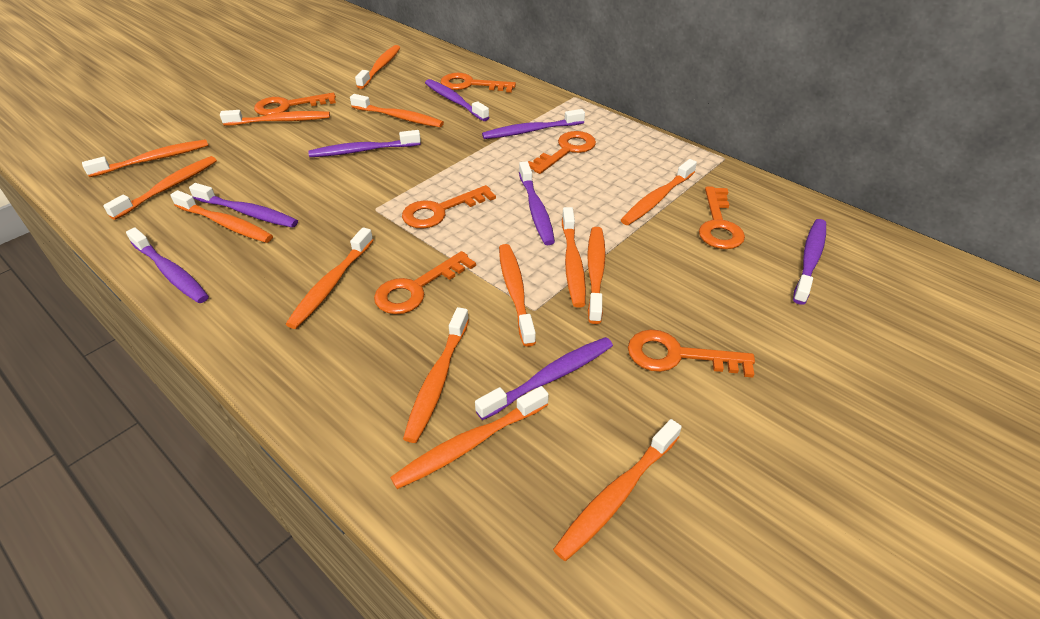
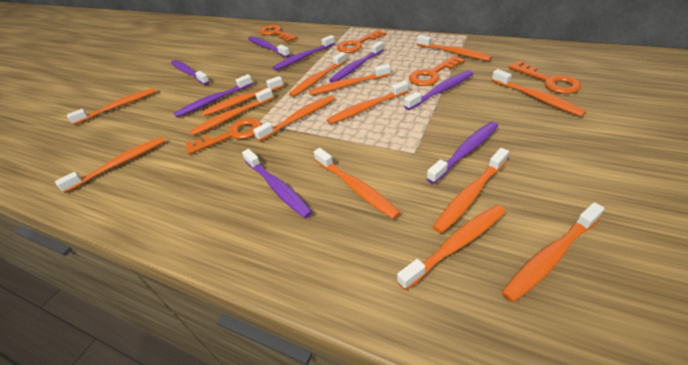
orange key: 7 -> 5

